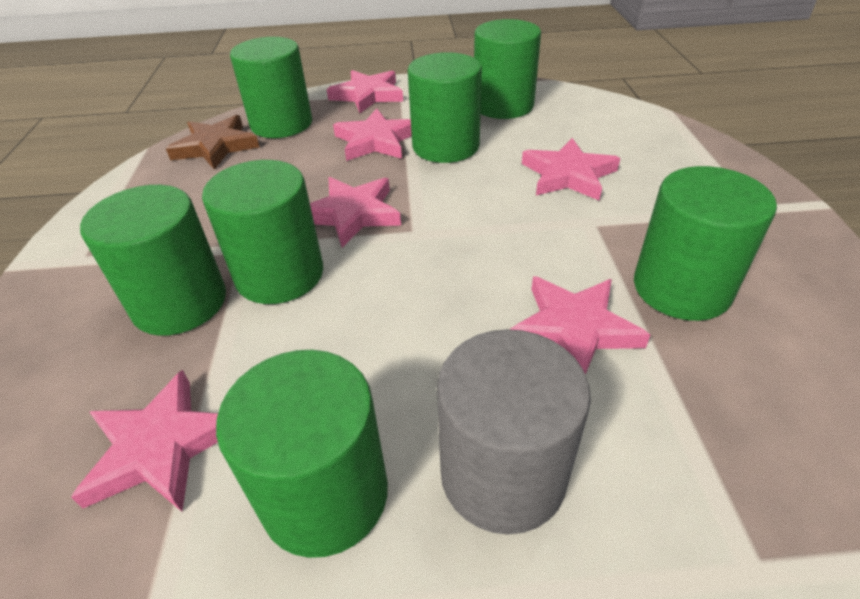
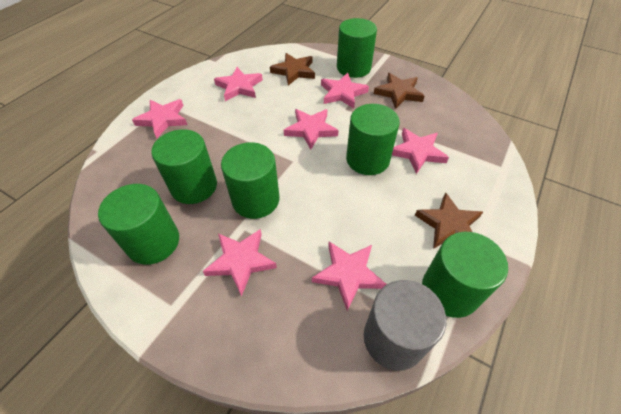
brown star: 1 -> 3
green cylinder: 7 -> 6
pink star: 6 -> 7

